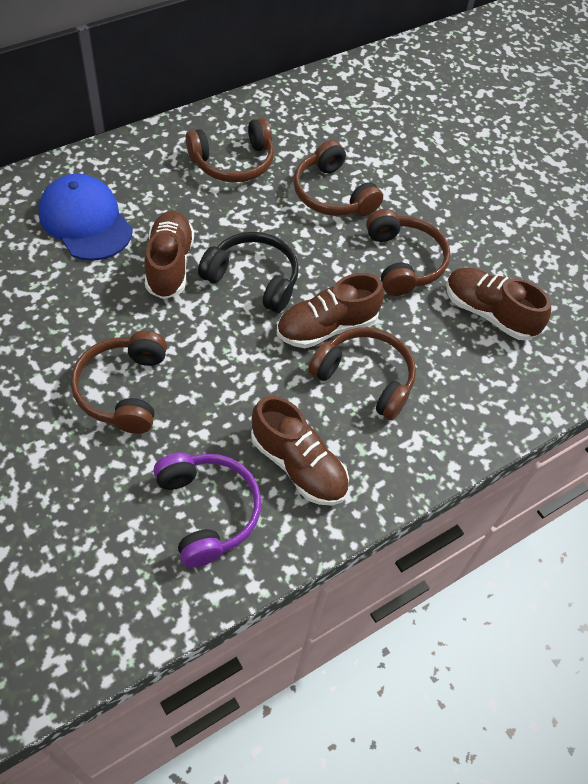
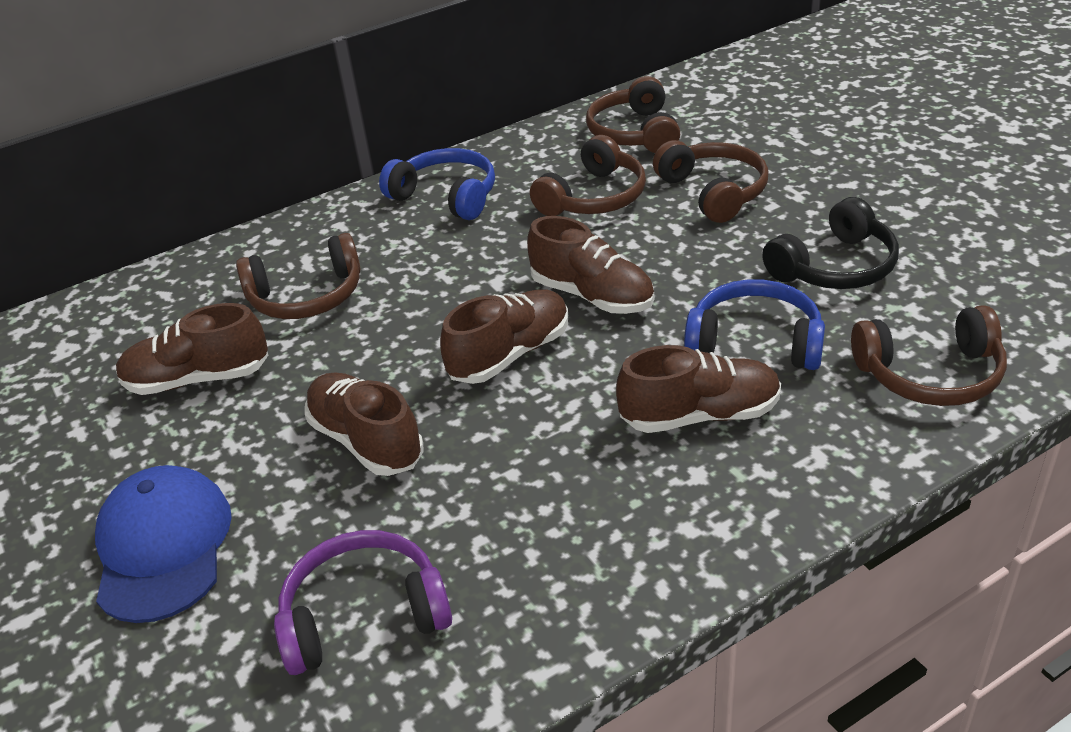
blue headphones: 0 -> 2
brown shoe: 4 -> 5

